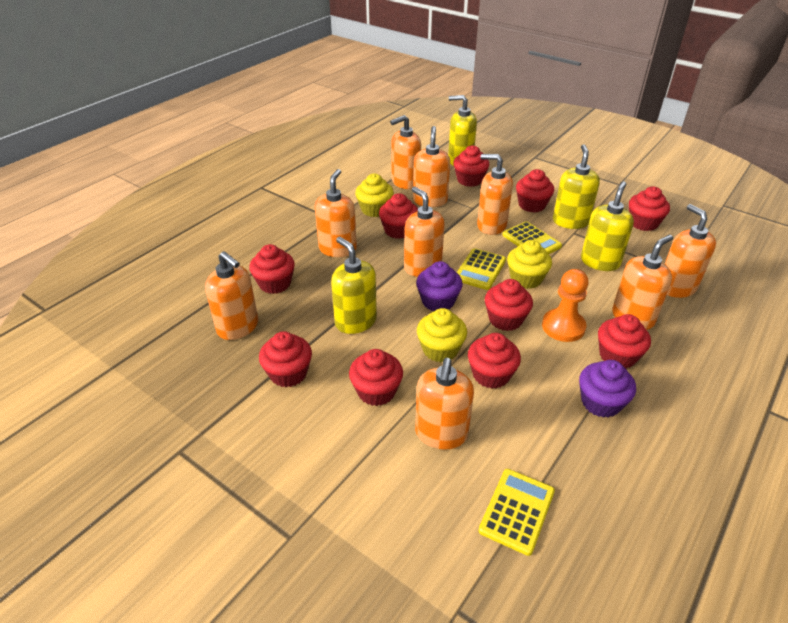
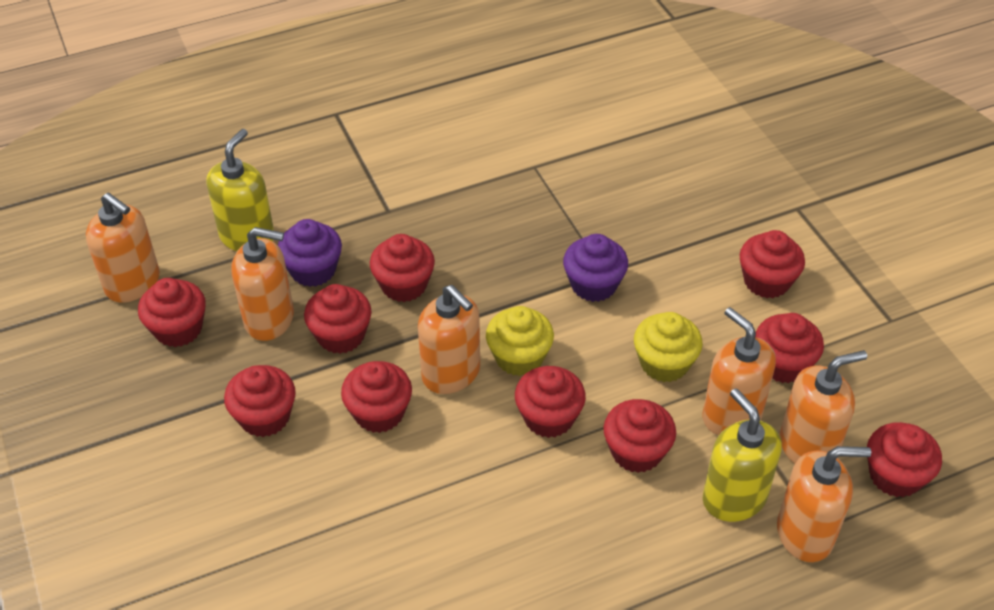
orange pawn: 1 -> 0
orange soap dispenser: 9 -> 6
yellow calculator: 3 -> 0
yellow cupcake: 3 -> 2
yellow soap dispenser: 4 -> 2

